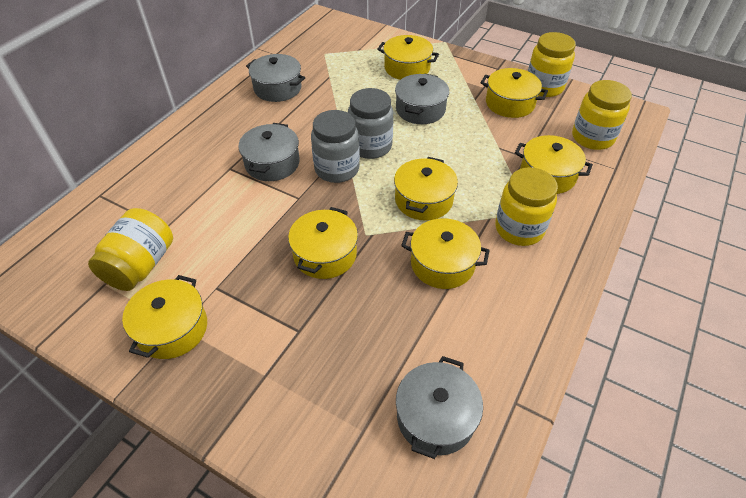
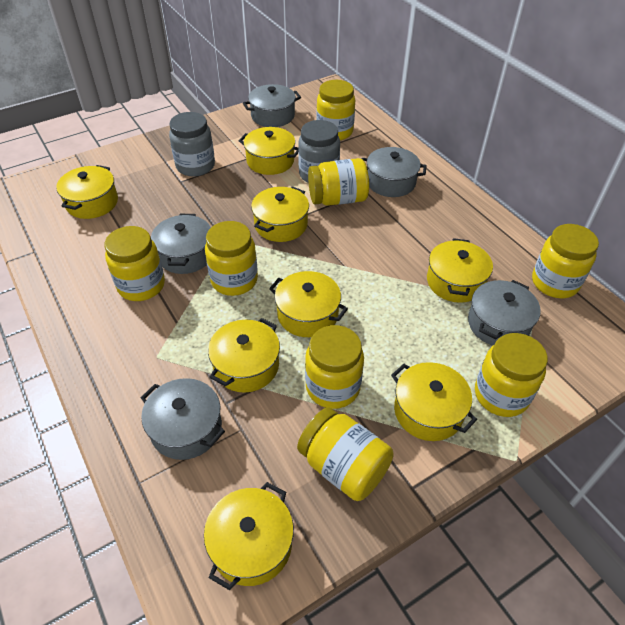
grey pot: 4 -> 5
yellow jar: 4 -> 8
yellow pot: 7 -> 8

